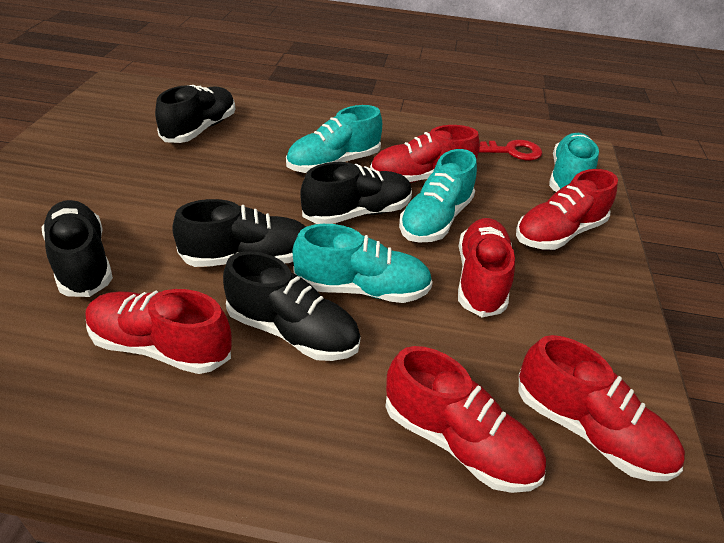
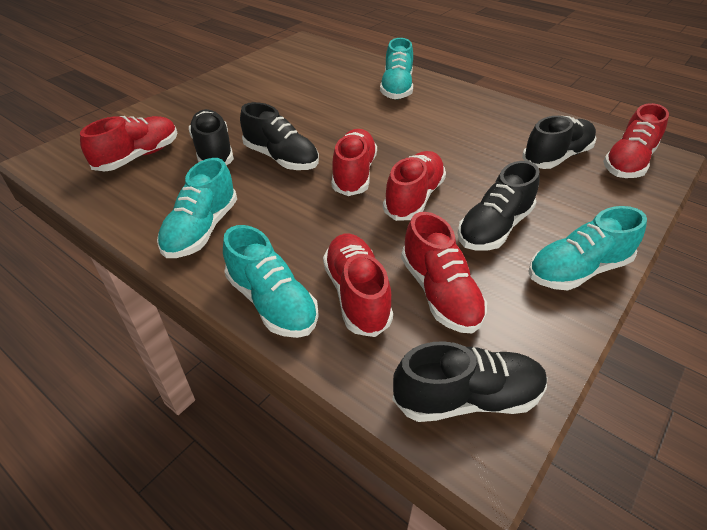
red key: 1 -> 0

